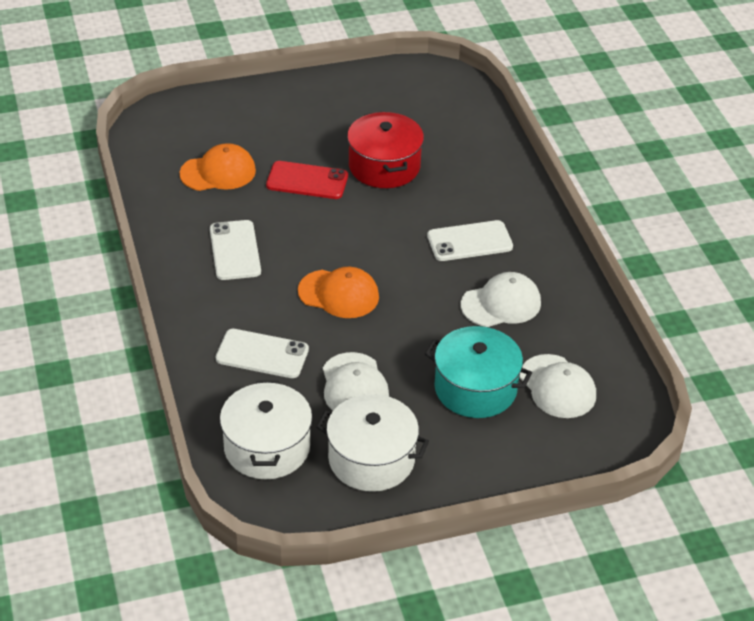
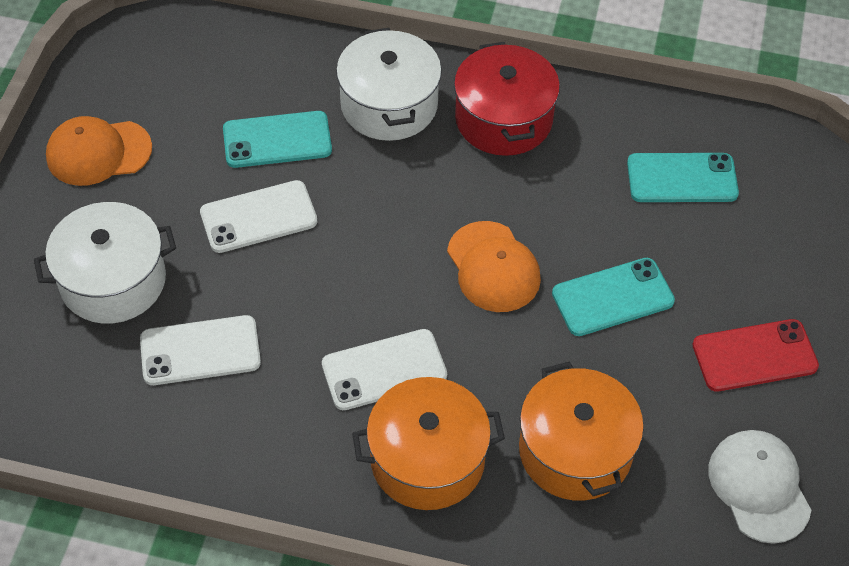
orange pot: 0 -> 2
turquoise phone: 0 -> 3
turquoise pot: 1 -> 0
white cap: 3 -> 1

